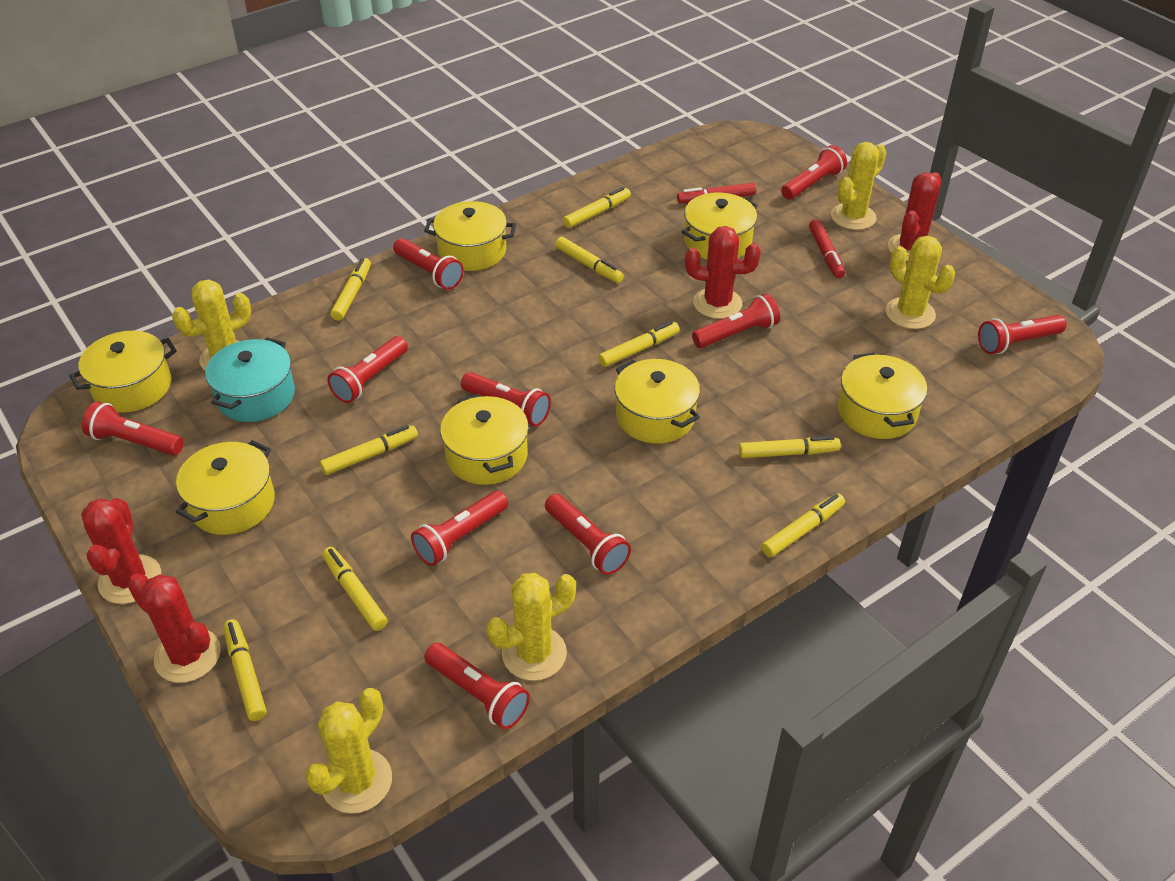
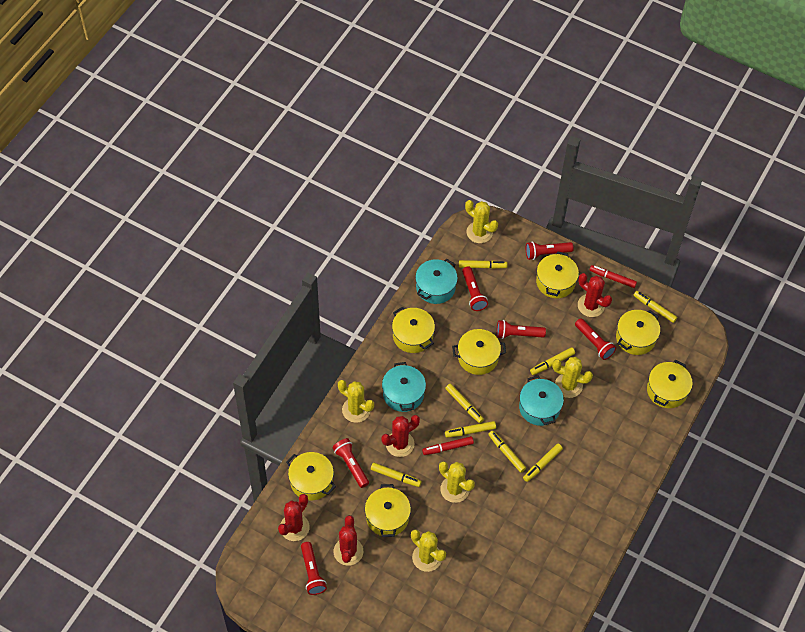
red flashlight: 10 -> 6
turquoise pot: 1 -> 3
yellow marker: 9 -> 8

